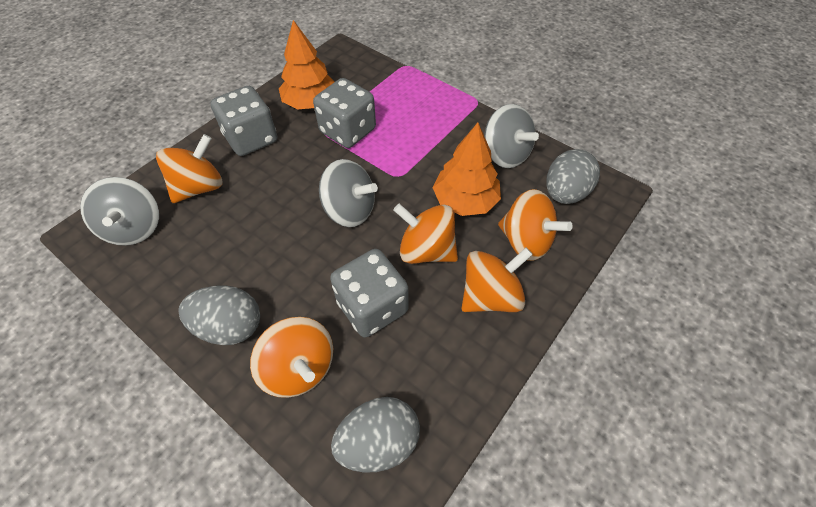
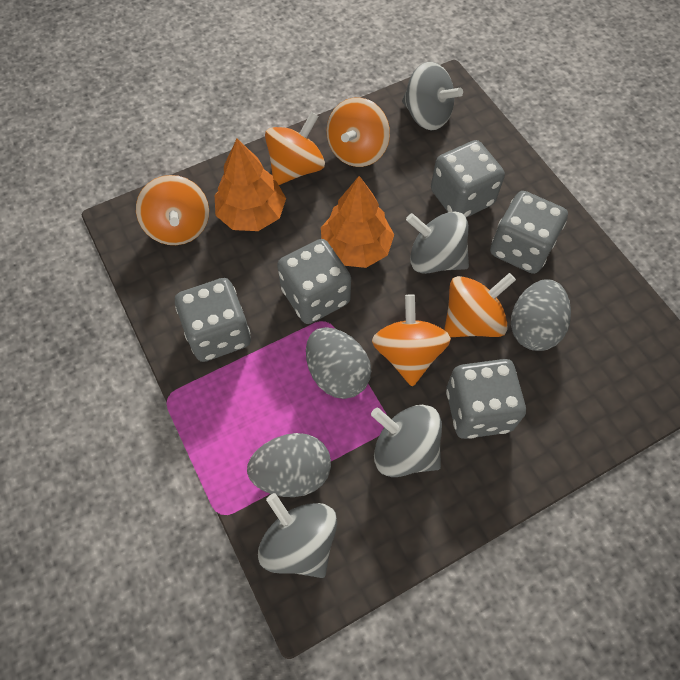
grey dice: 3 -> 5
grey spinning top: 3 -> 4

